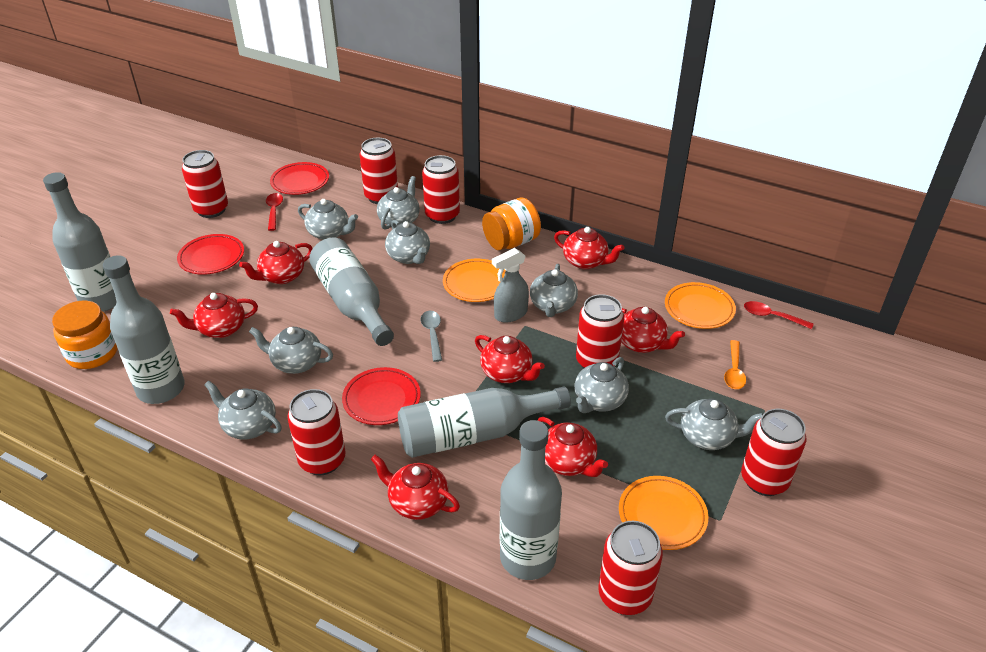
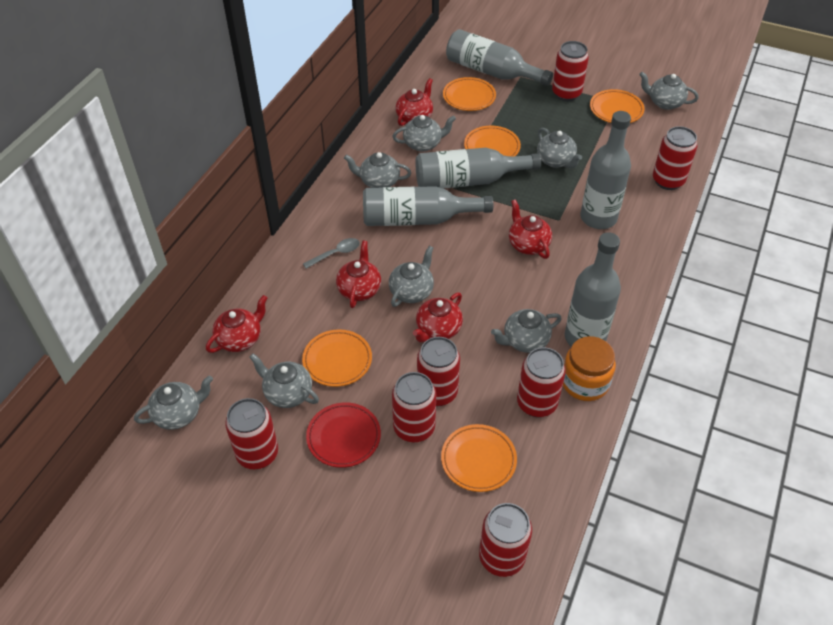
grey spray bottle: 1 -> 0
orange jar: 2 -> 1
orange plate: 3 -> 5
orange spoon: 1 -> 0
red plate: 3 -> 1
red spoon: 2 -> 0
red teapot: 7 -> 5

